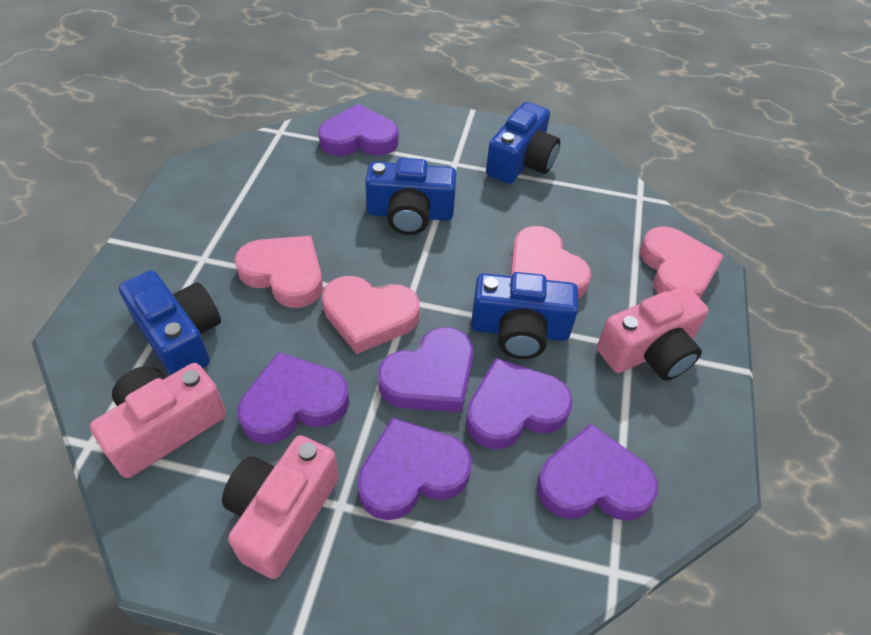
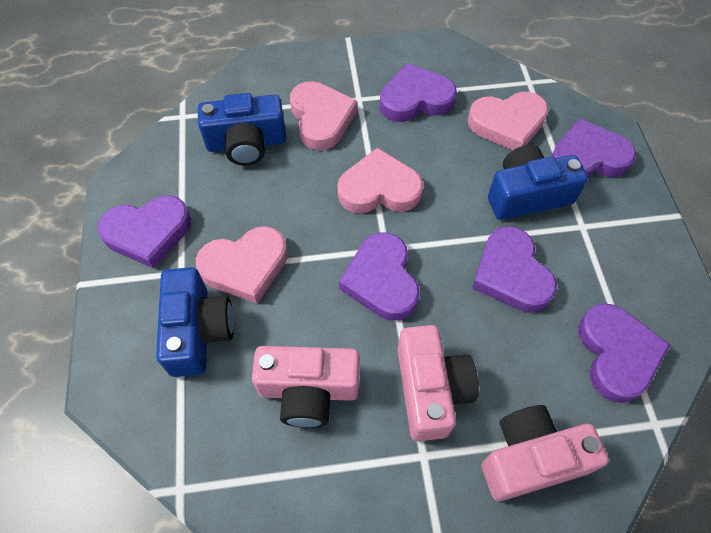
blue camera: 4 -> 3

